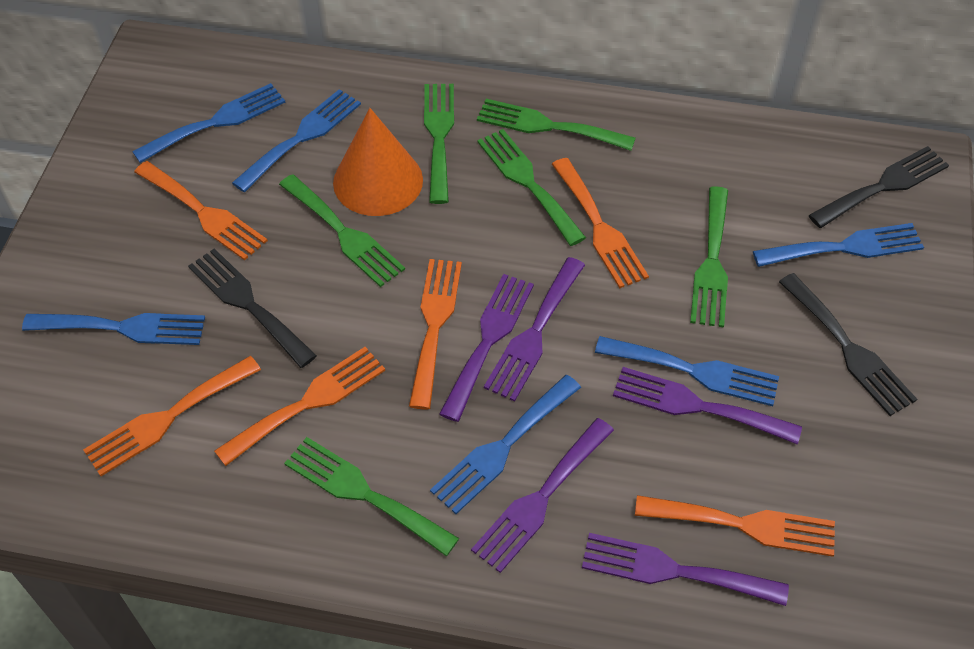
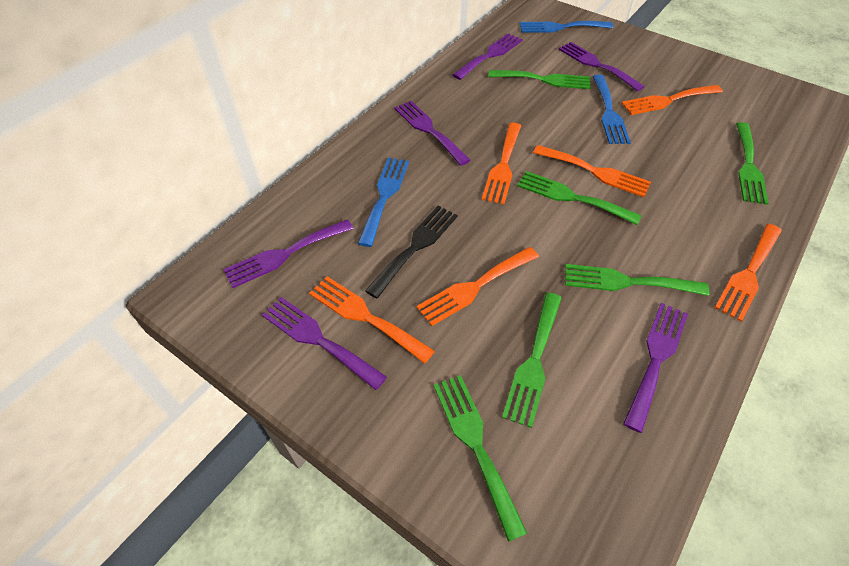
black fork: 3 -> 1
blue fork: 6 -> 3
orange cone: 1 -> 0
purple fork: 5 -> 6

